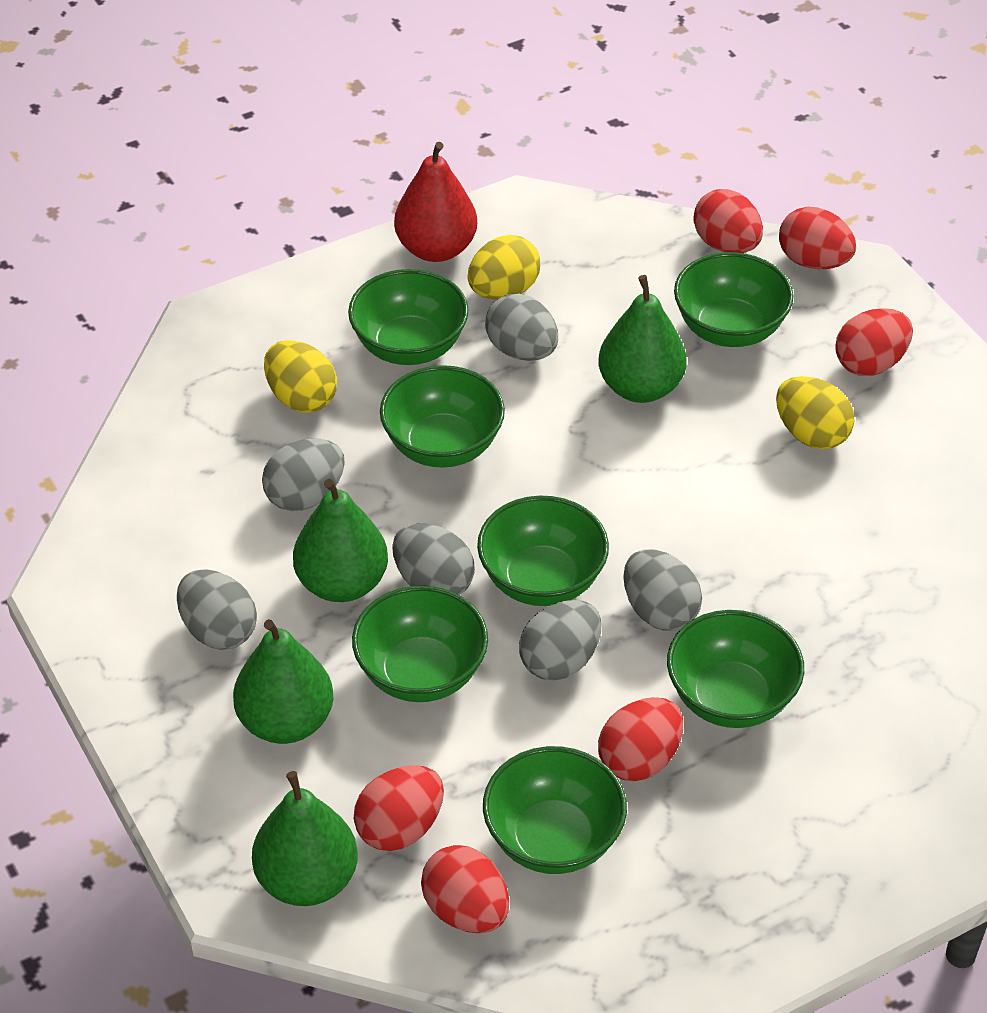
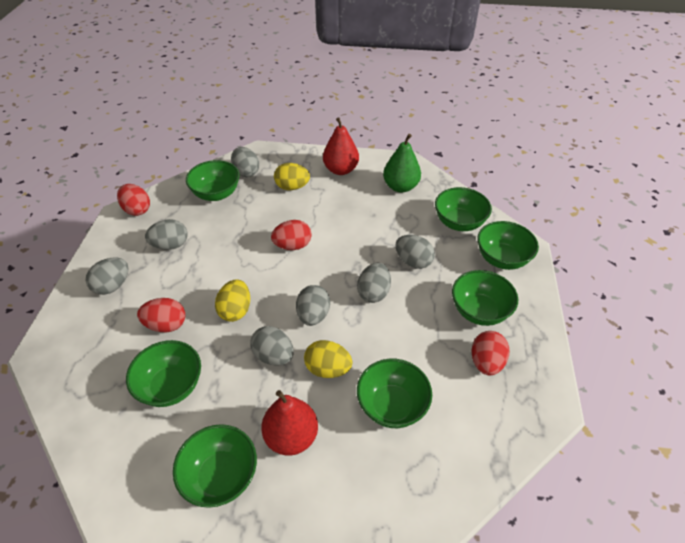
green pear: 4 -> 1
grey egg: 6 -> 7
red egg: 6 -> 4
red pear: 1 -> 2

